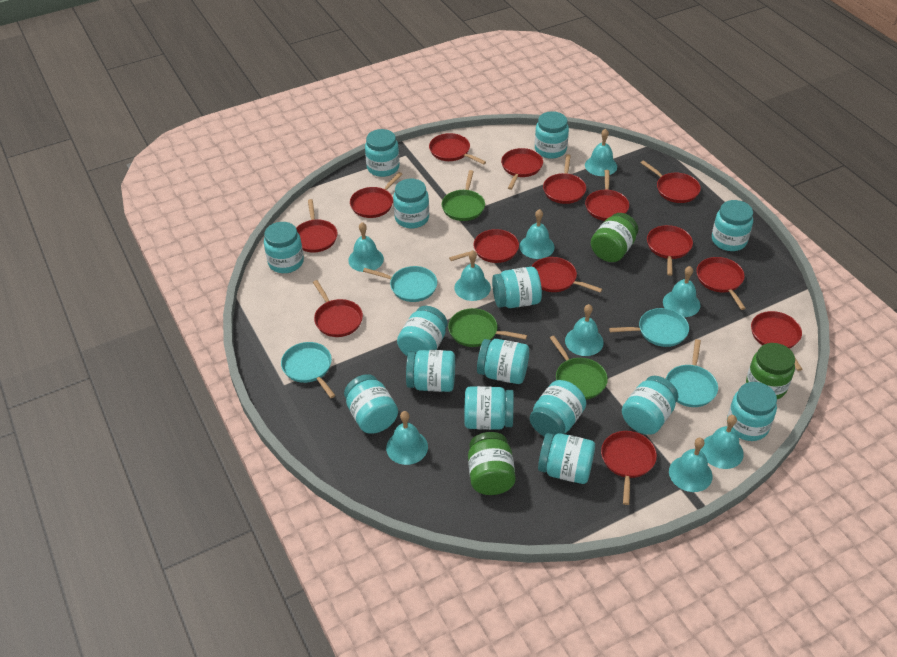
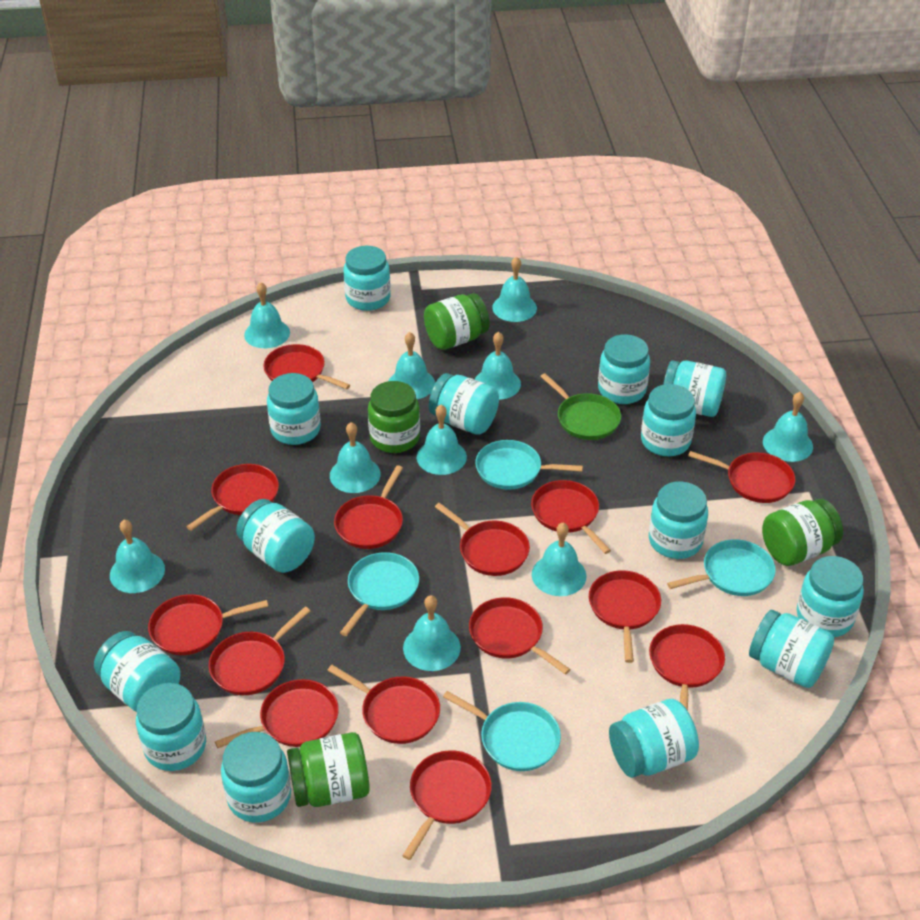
green jar: 3 -> 4
green pan: 3 -> 1
turquoise bell: 9 -> 10
turquoise jar: 15 -> 14

